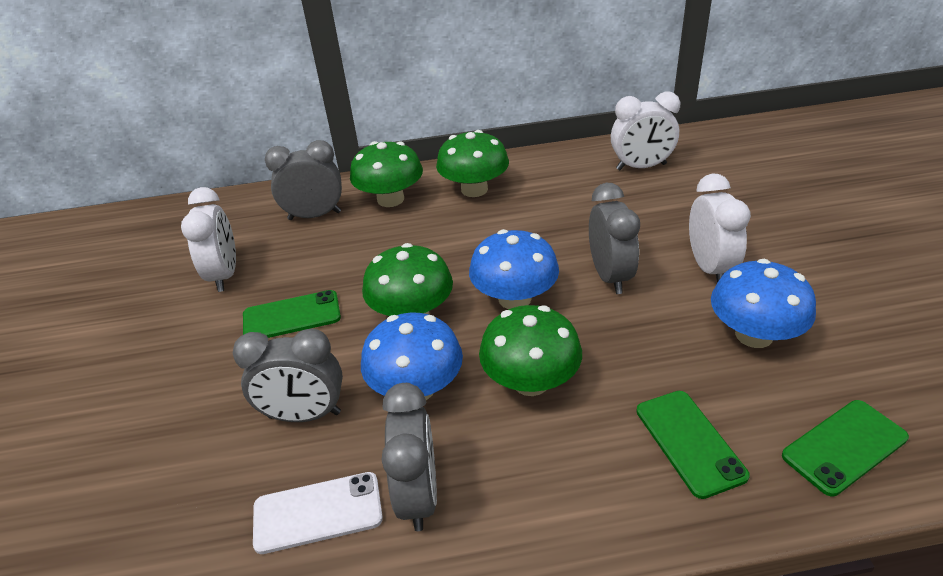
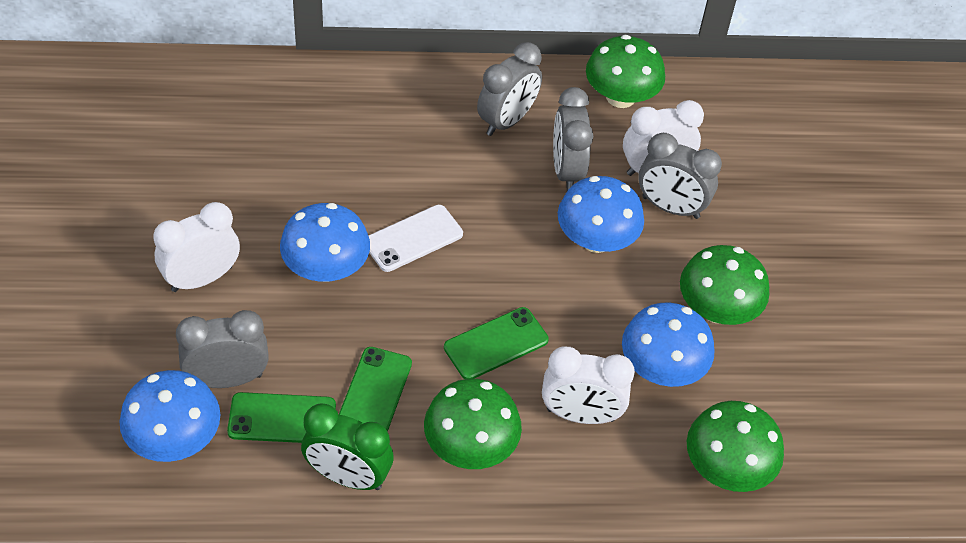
blue mushroom: 3 -> 4
green clock: 0 -> 1

